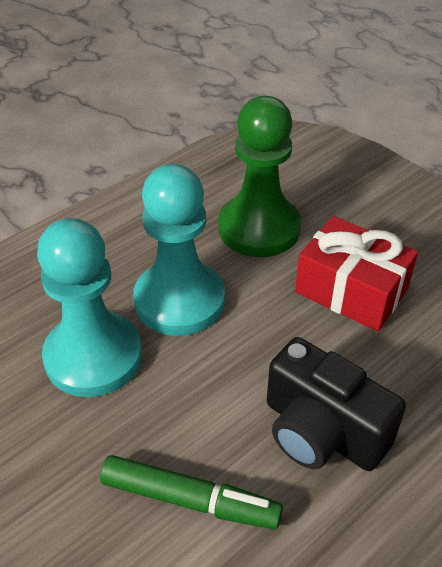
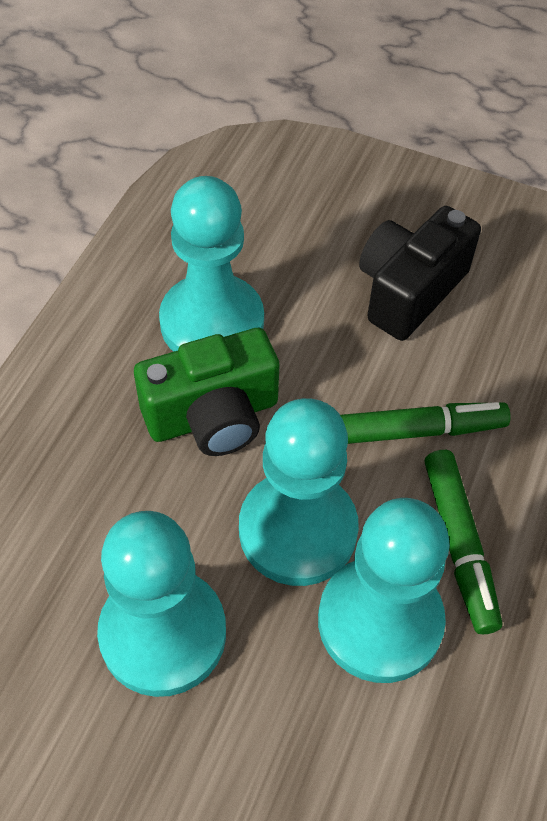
green camera: 0 -> 1
green marker: 1 -> 2
green pawn: 1 -> 0
red gift: 1 -> 0
turquoise pawn: 2 -> 4

